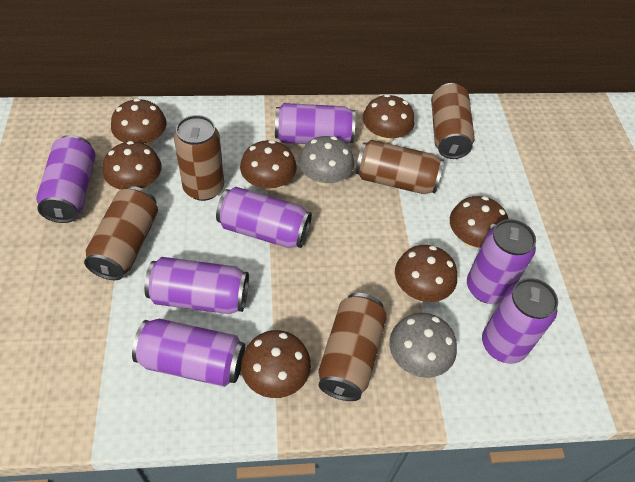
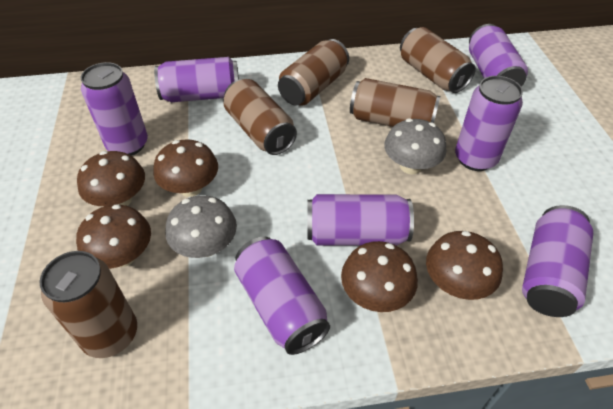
brown mushroom: 7 -> 5

